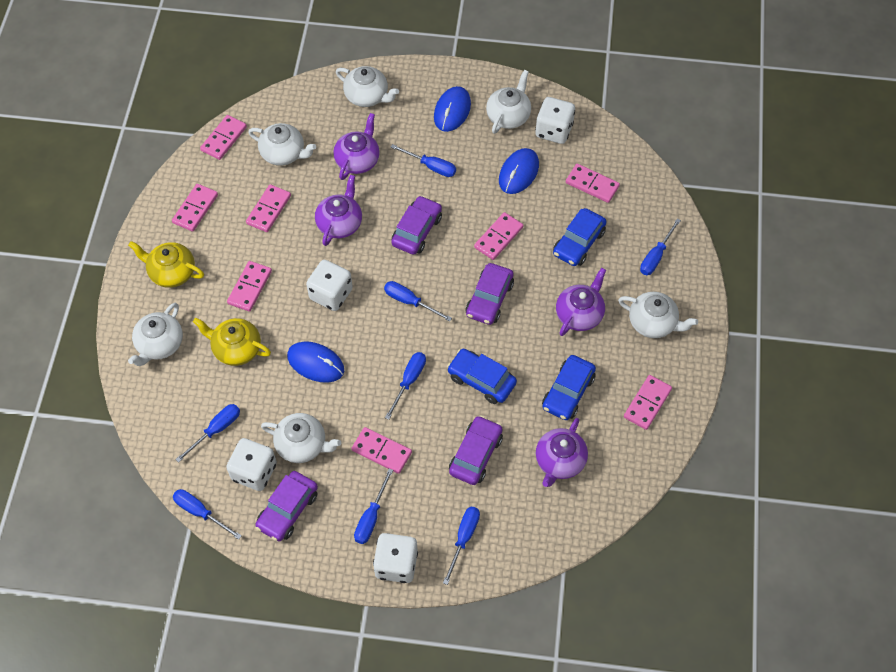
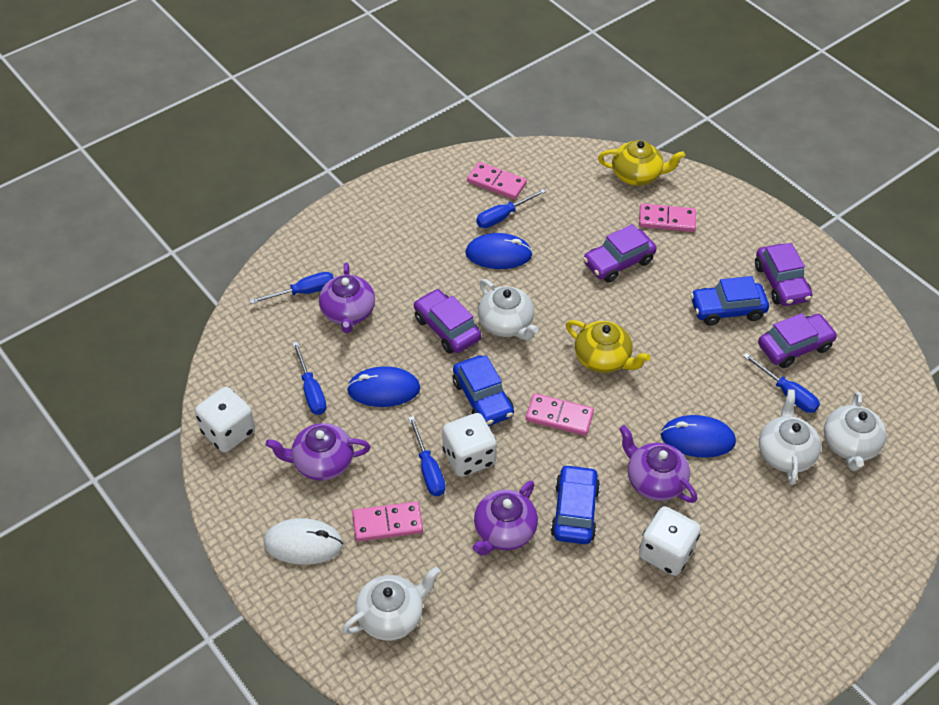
blue screwdriver: 8 -> 5
pink domino: 8 -> 4
white dice: 4 -> 3
white mouse: 0 -> 1
white teapot: 6 -> 4

